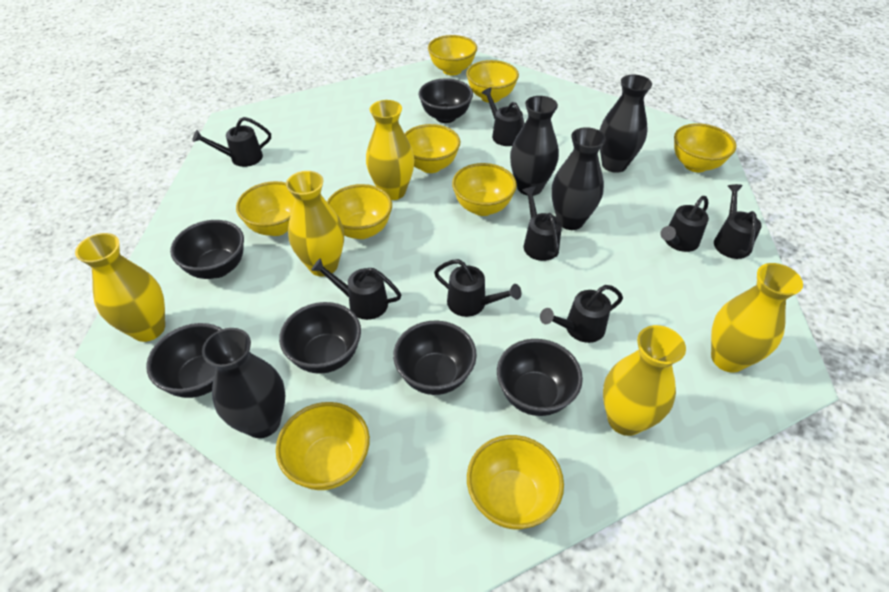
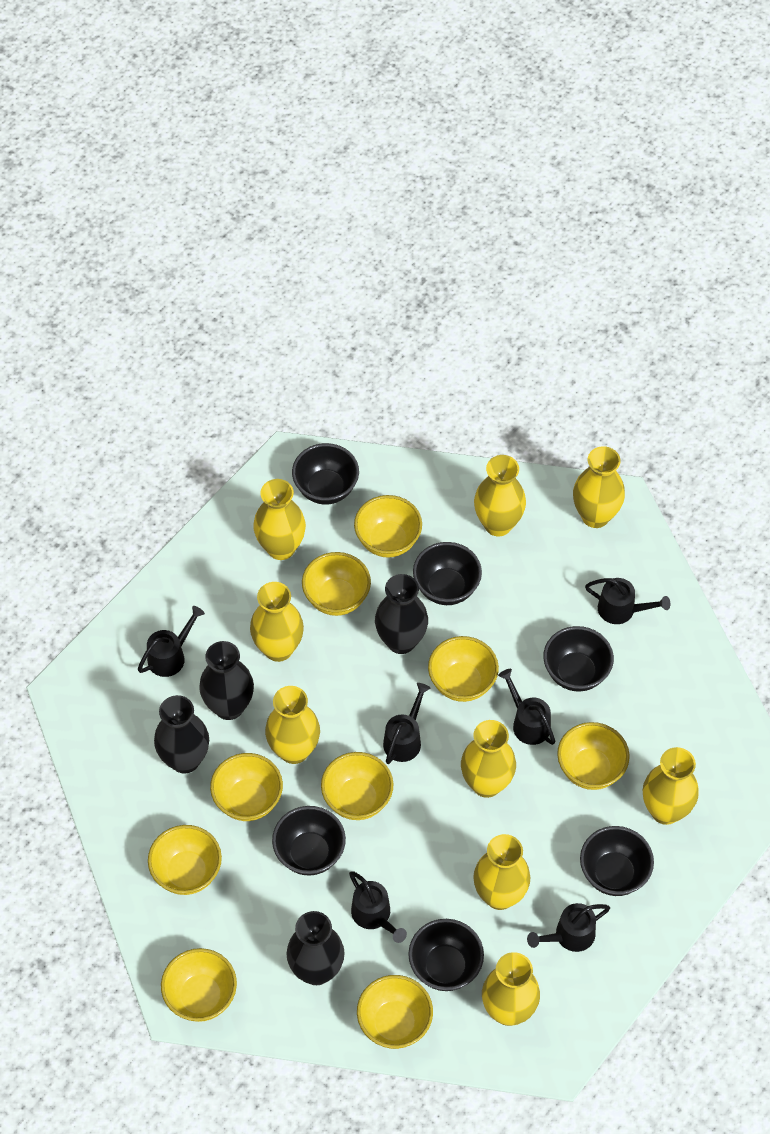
black watering can: 8 -> 6
yellow vase: 5 -> 9

